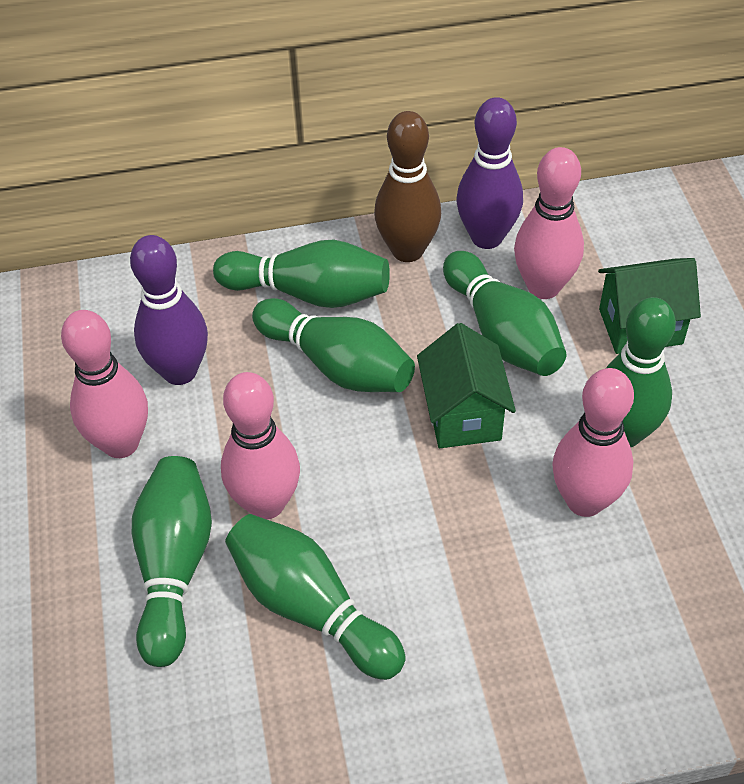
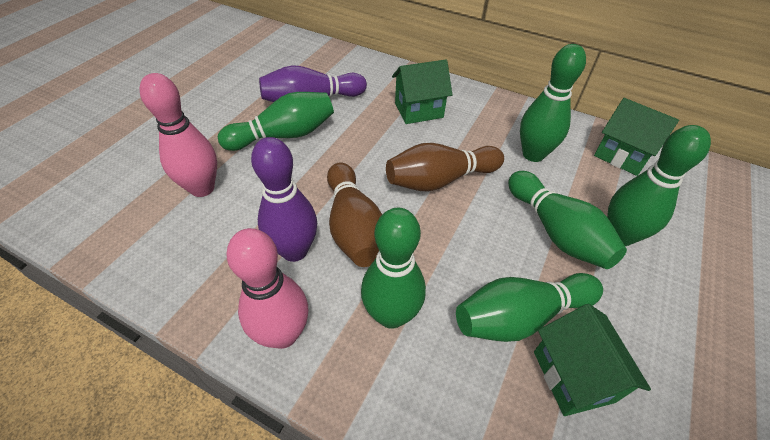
brown bowling pin: 1 -> 2
green house: 2 -> 3
pink bowling pin: 4 -> 2

